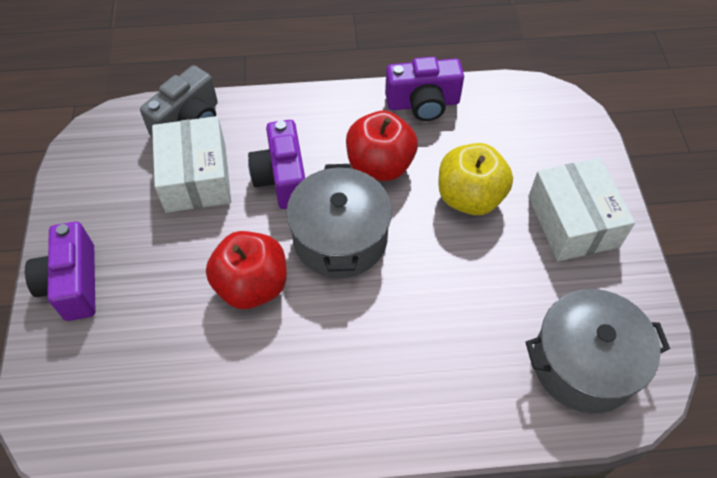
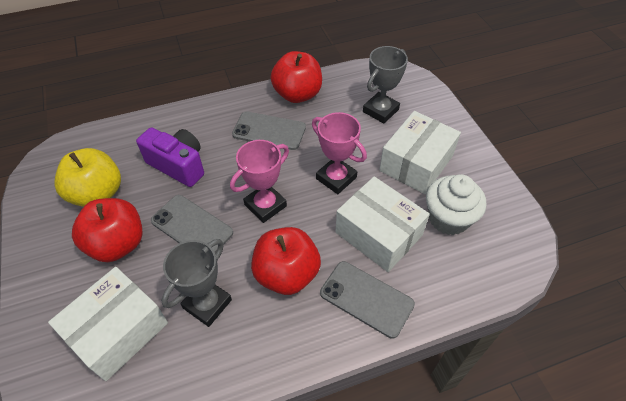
grey camera: 1 -> 0
grey phone: 0 -> 3
grey pot: 2 -> 0
grey trophy: 0 -> 2
pink trophy: 0 -> 2
purple camera: 3 -> 1
red apple: 2 -> 3
white box: 2 -> 3
white cupcake: 0 -> 1

